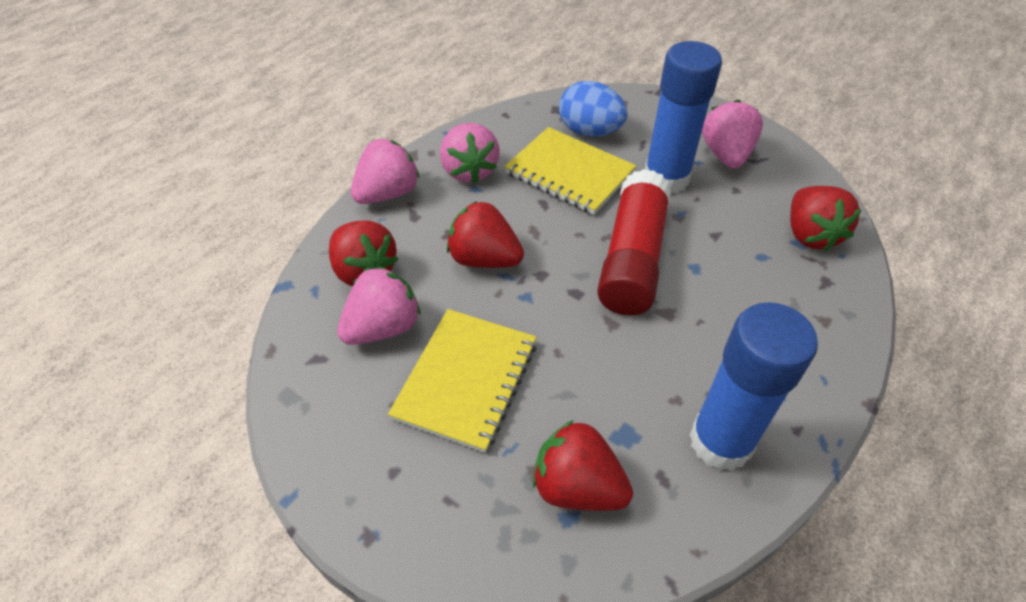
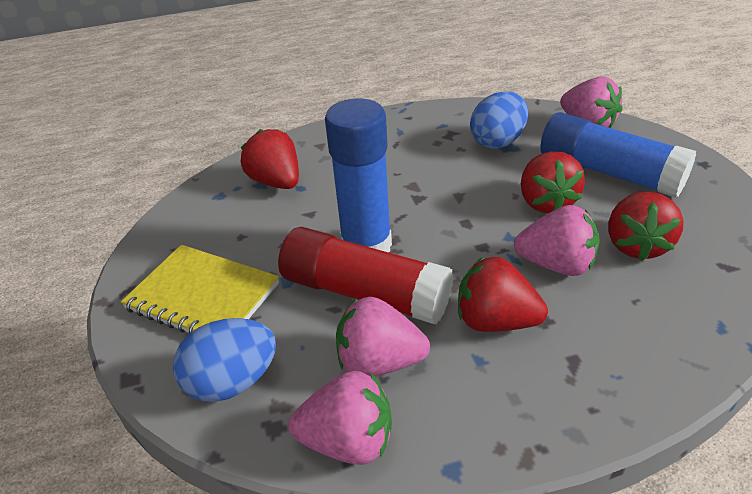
blue egg: 1 -> 2
yellow notebook: 2 -> 1

